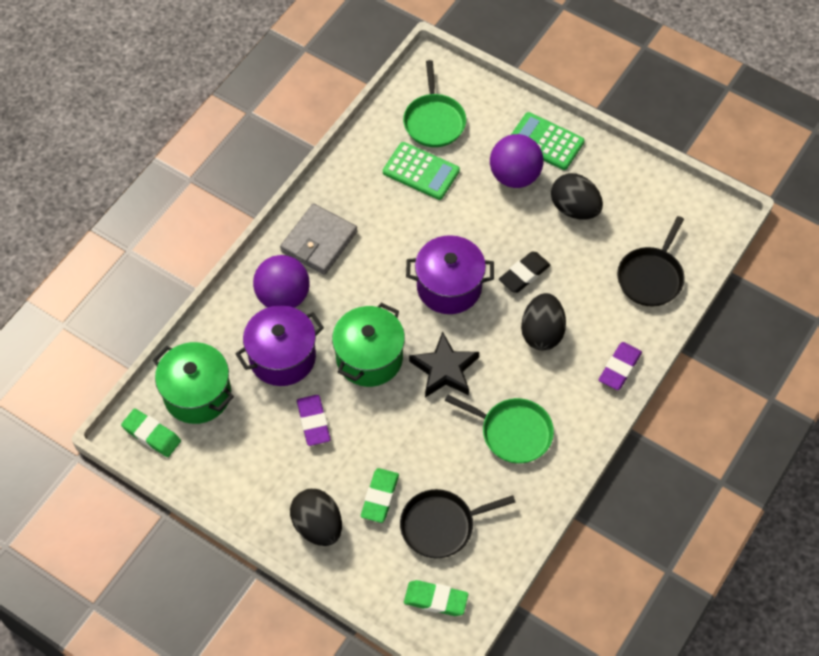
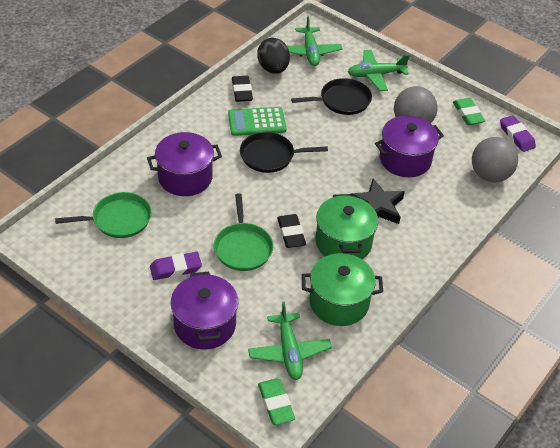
black egg: 3 -> 1
black eraser: 1 -> 2
green calculator: 2 -> 1
green eraser: 3 -> 2
green plane: 0 -> 3
grey ball: 0 -> 2
grey wallet: 1 -> 0
purple ball: 2 -> 0
purple pot: 2 -> 3

